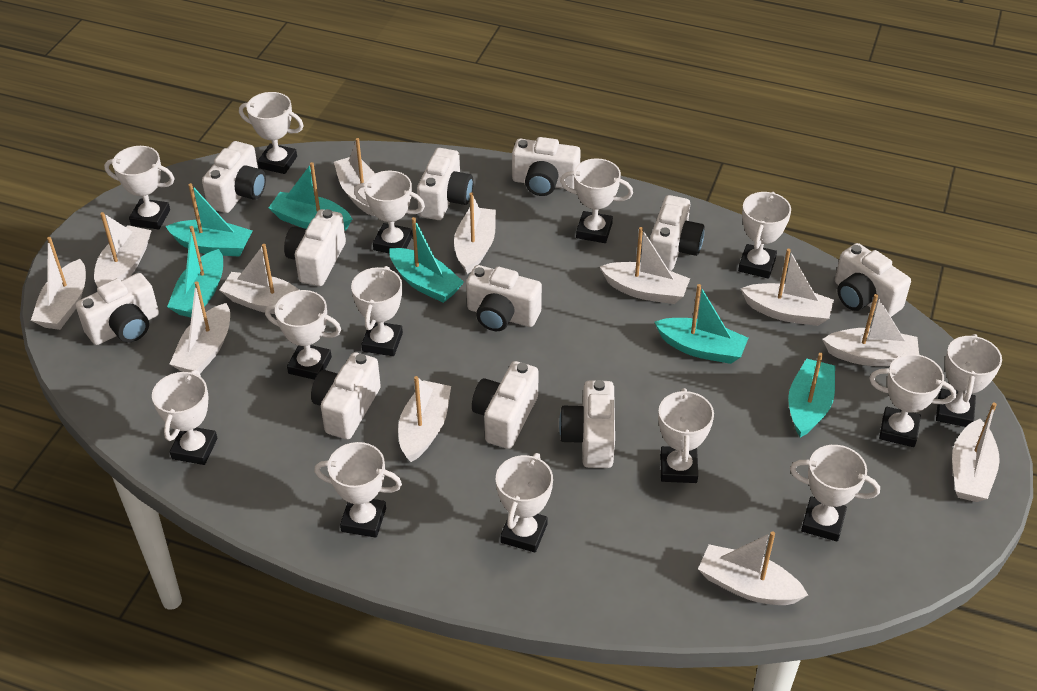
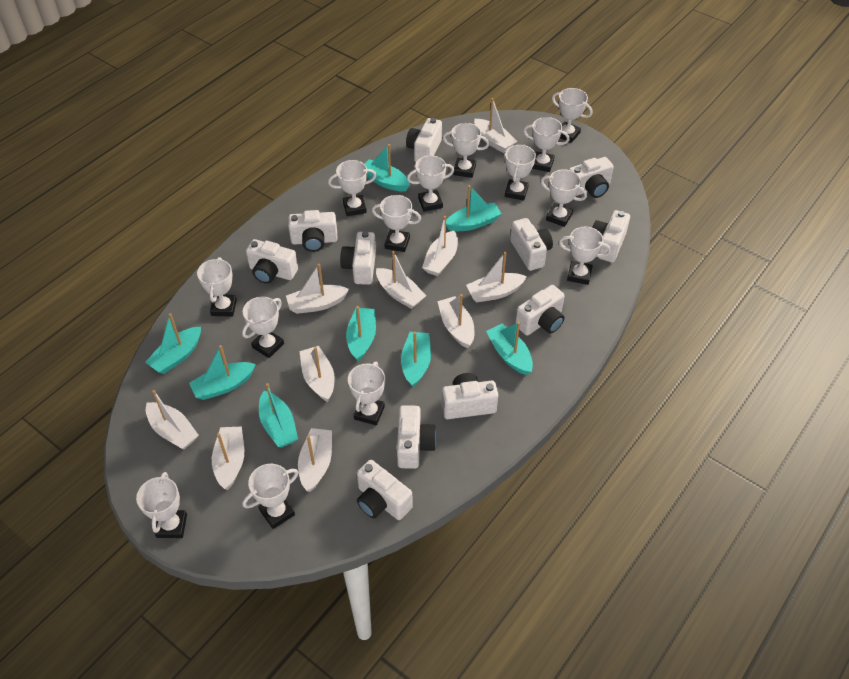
turquoise boat: 6 -> 8
white boat: 12 -> 10

